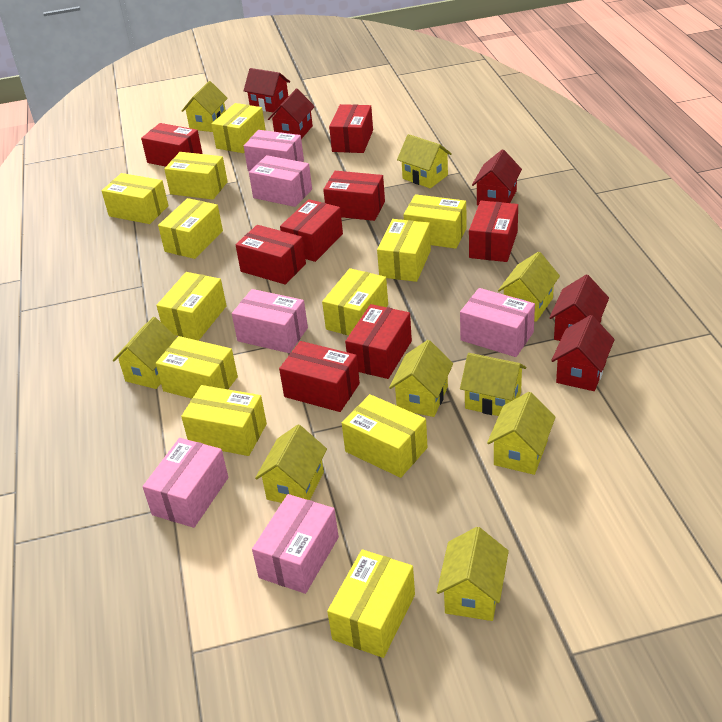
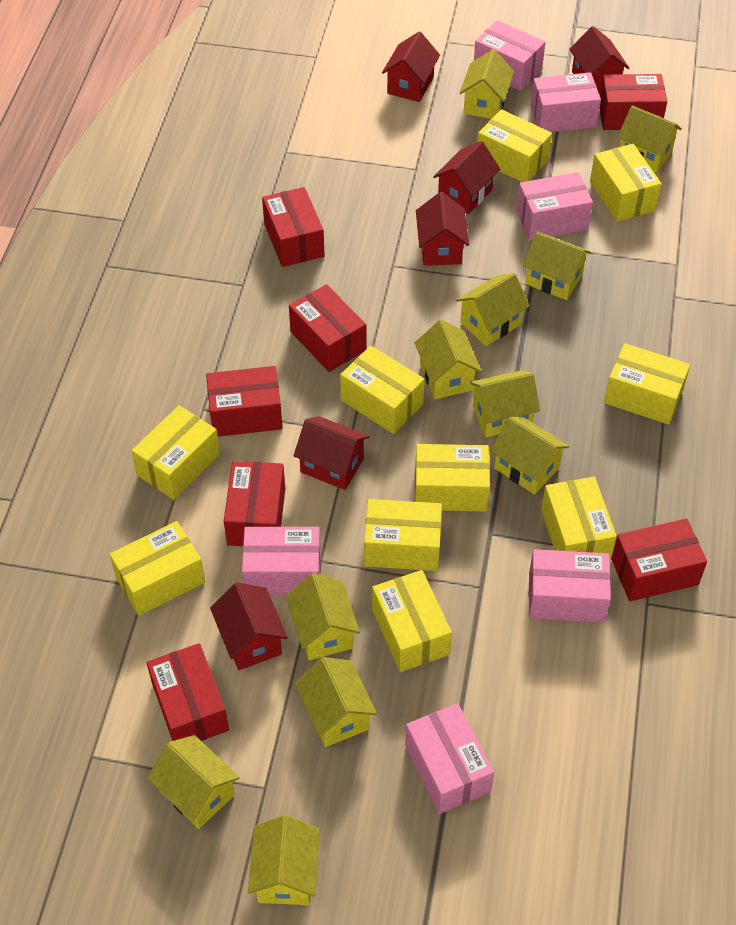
red box: 8 -> 7
red house: 5 -> 6
yellow box: 12 -> 10
yellow house: 9 -> 11

